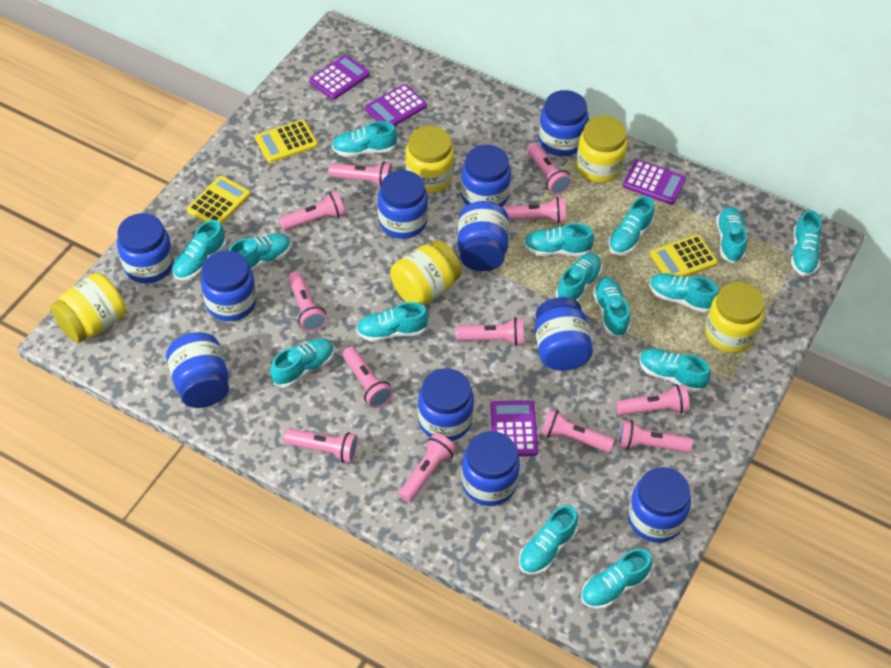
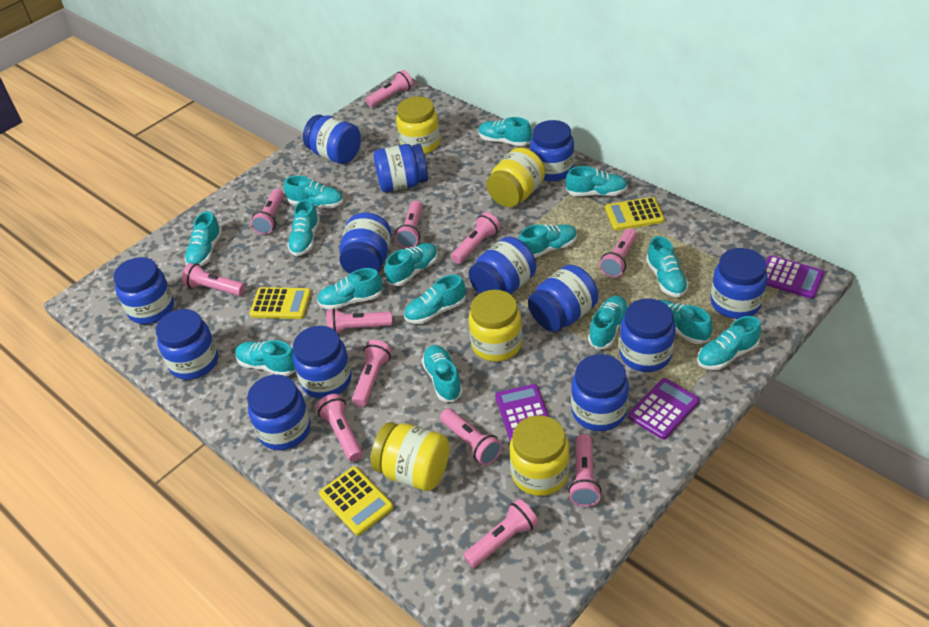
blue jar: 11 -> 13
purple calculator: 4 -> 3

